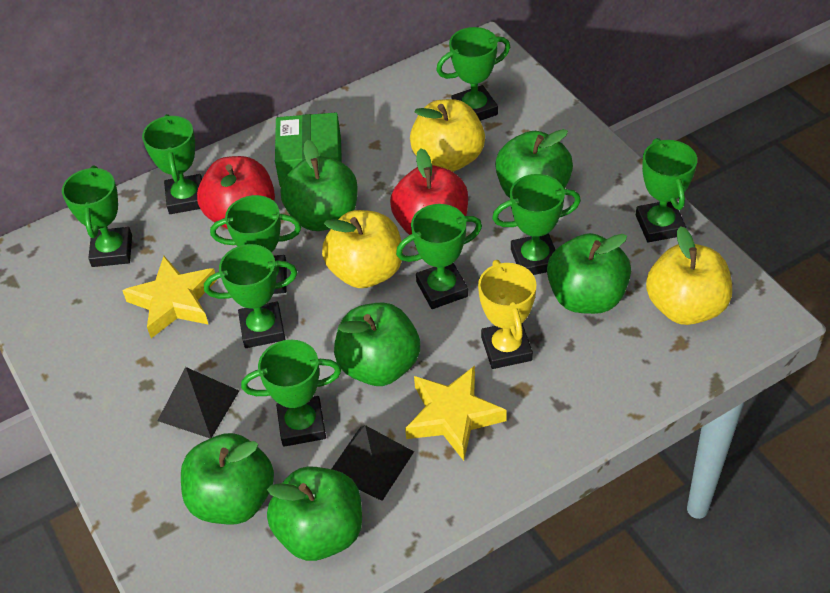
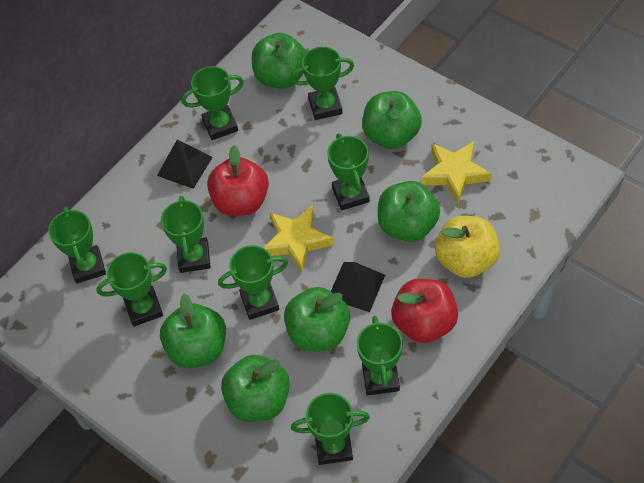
green box: 1 -> 0
yellow apple: 3 -> 1
yellow trophy: 1 -> 0

